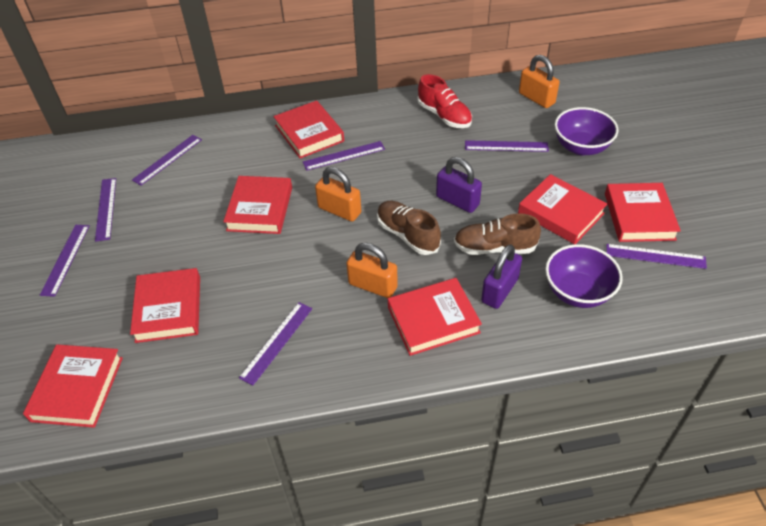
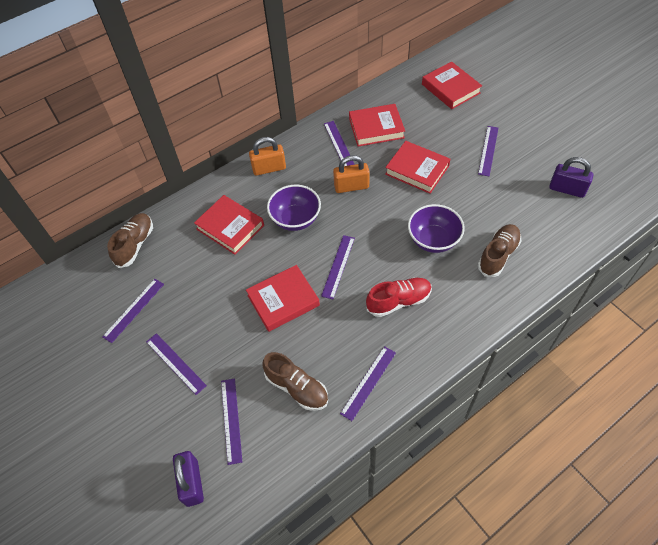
brown shoe: 2 -> 3
orange padlock: 3 -> 2
red book: 7 -> 5

